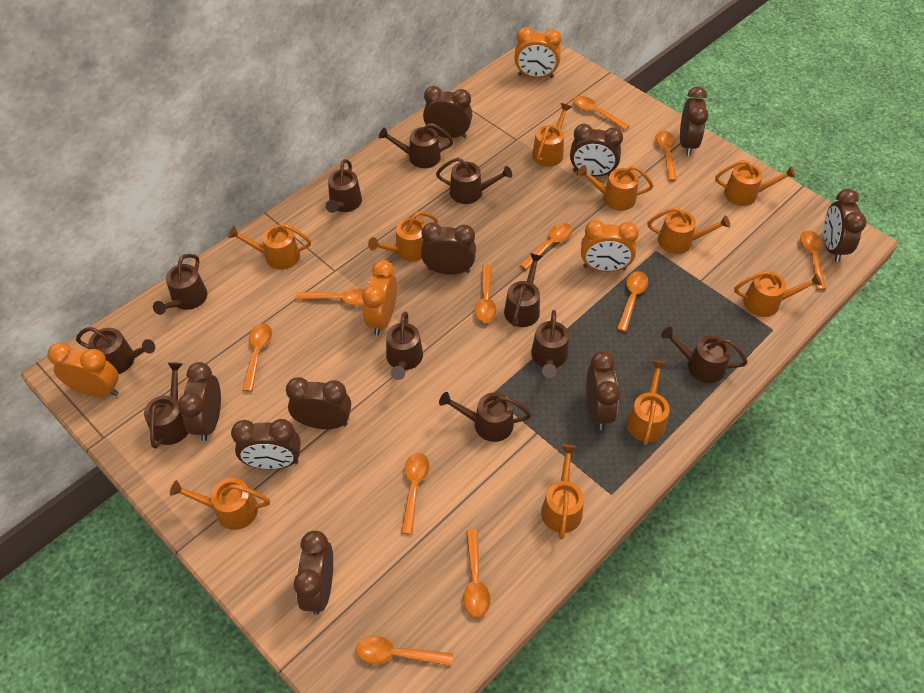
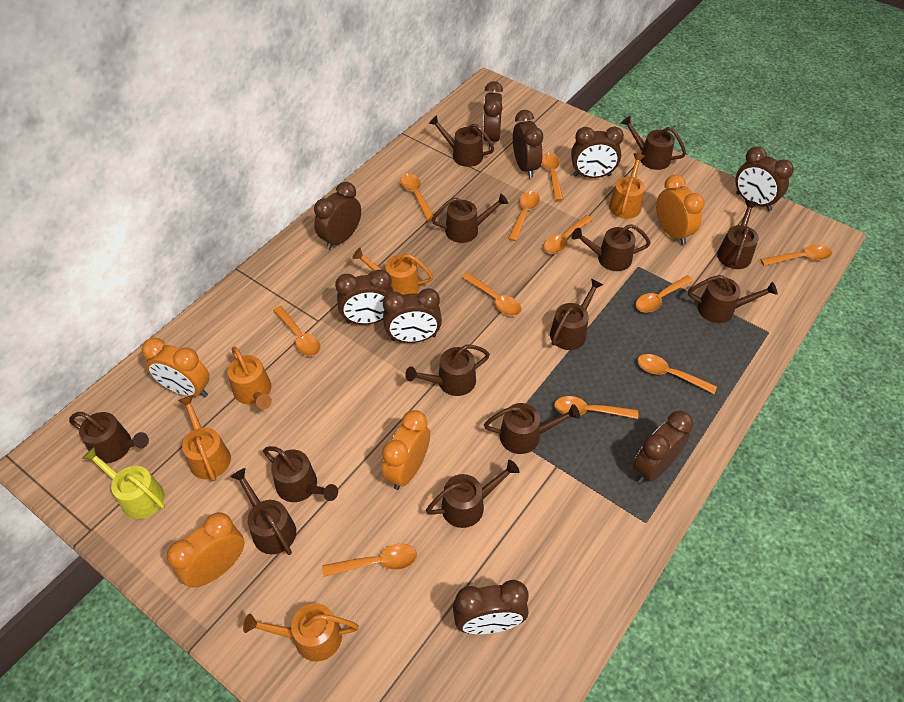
brown clock: 10 -> 9
brown watering can: 11 -> 13
orange watering can: 10 -> 5
yellow watering can: 0 -> 1

